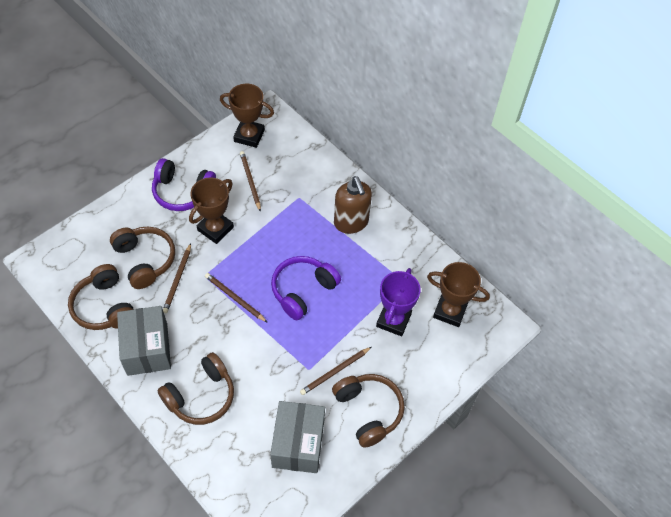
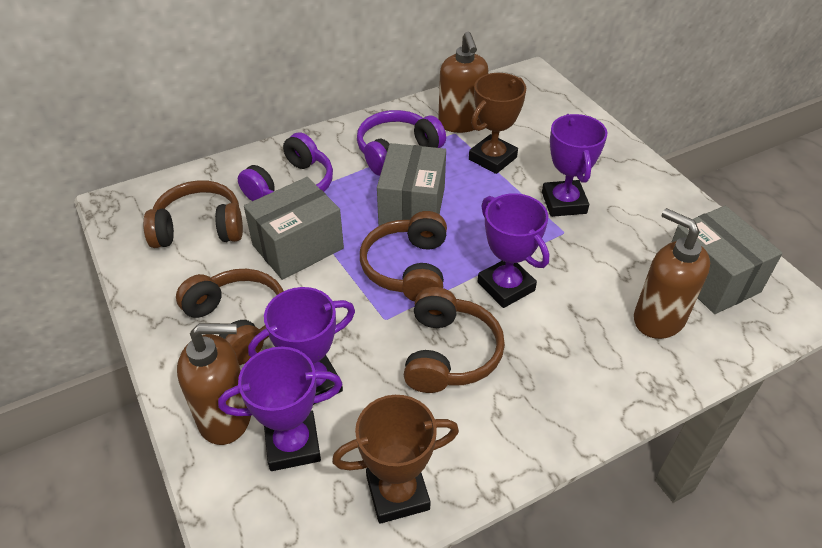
brown pencil: 4 -> 0
brown soap dispenser: 1 -> 3
brown trophy: 3 -> 2
grey box: 2 -> 3
purple trophy: 1 -> 4

